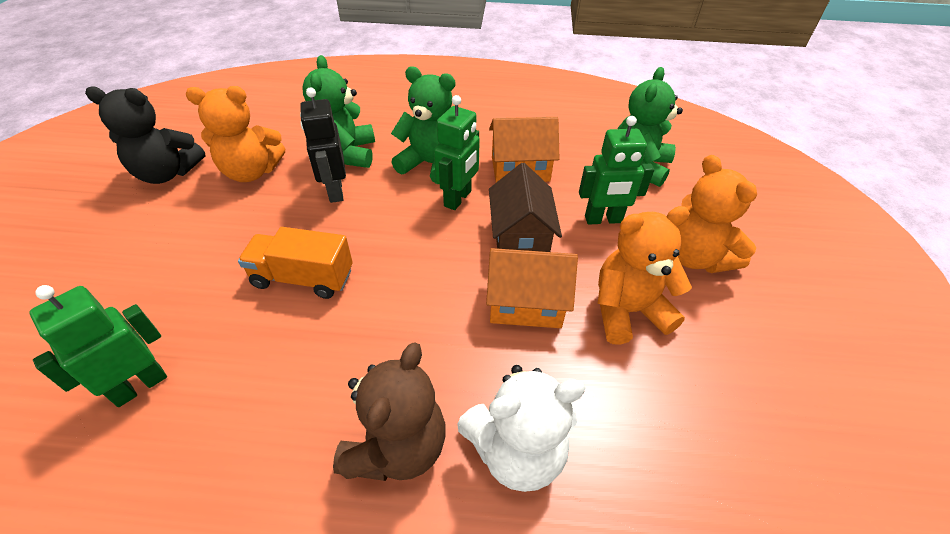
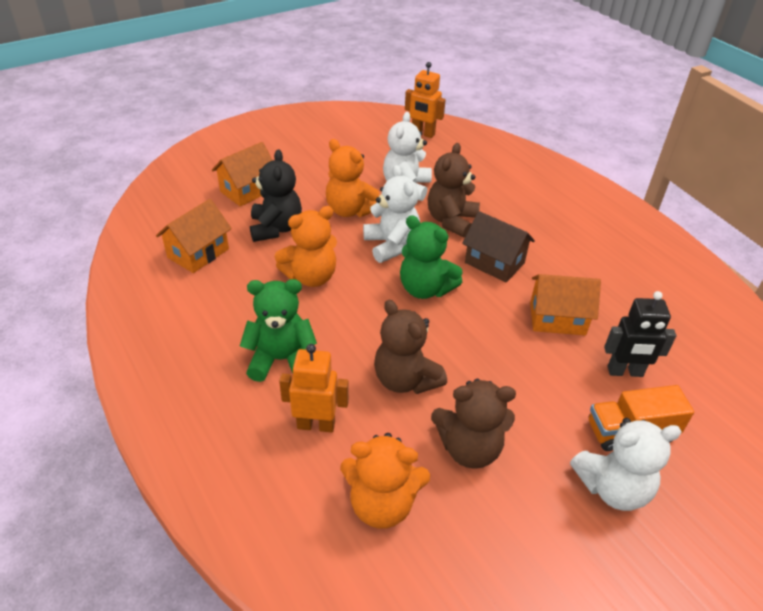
brown teddy bear: 1 -> 3
green robot: 3 -> 0
green teddy bear: 3 -> 2
orange house: 2 -> 3
orange robot: 0 -> 2
white teddy bear: 1 -> 3

